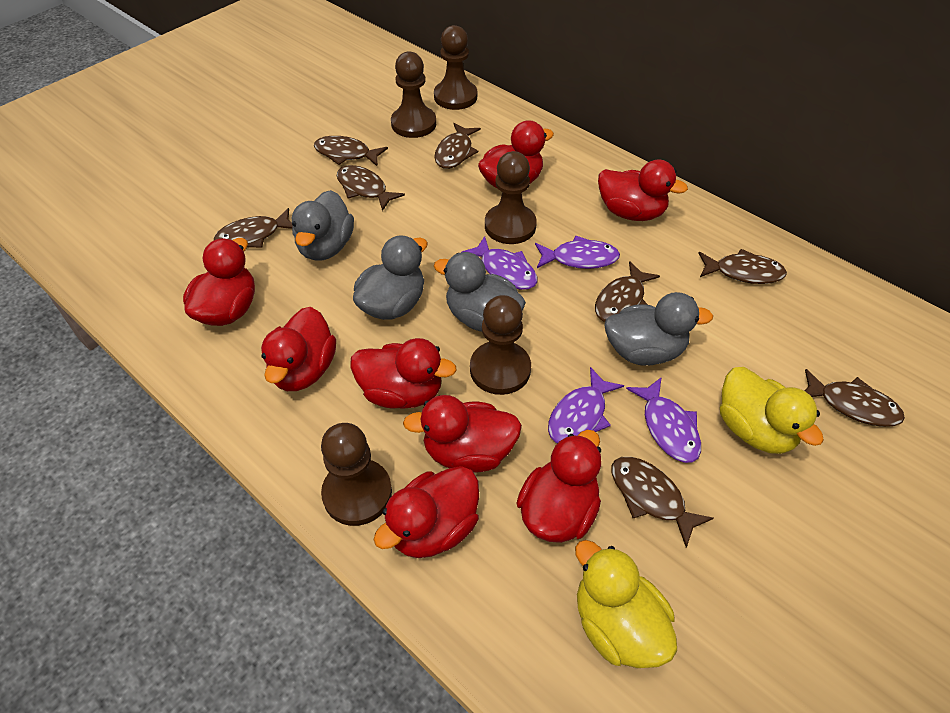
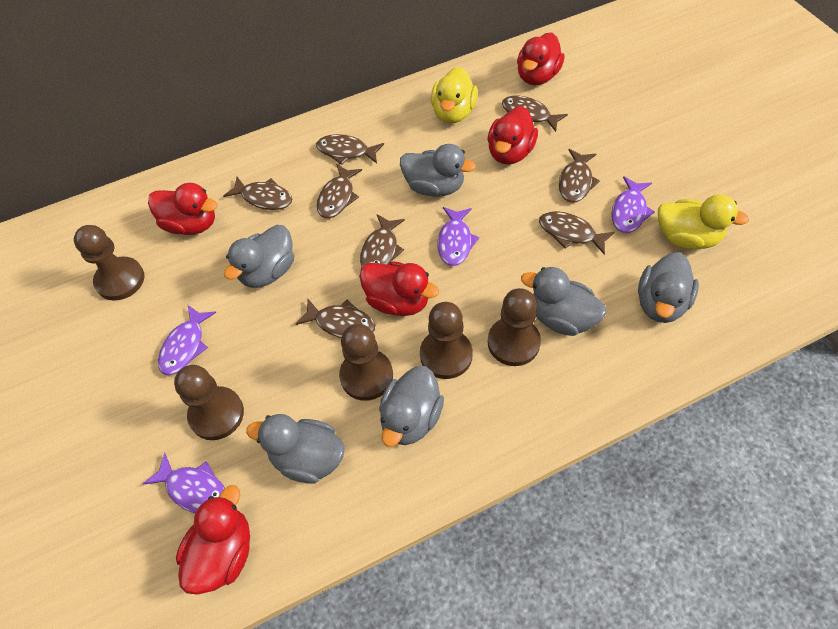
grey duck: 4 -> 6
red duck: 8 -> 5

